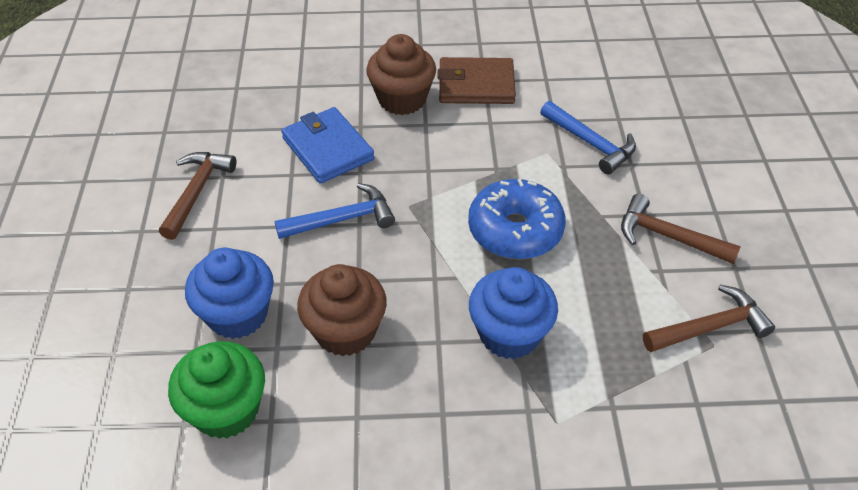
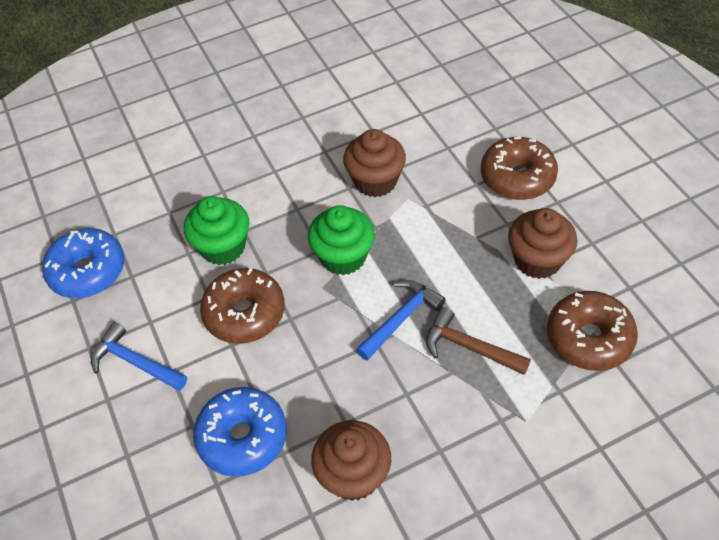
blue cupcake: 2 -> 0
blue donut: 1 -> 2
blue wallet: 1 -> 0
brown cupcake: 2 -> 3
brown donut: 0 -> 3
brown hammer: 3 -> 1
brown wallet: 1 -> 0
green cupcake: 1 -> 2

